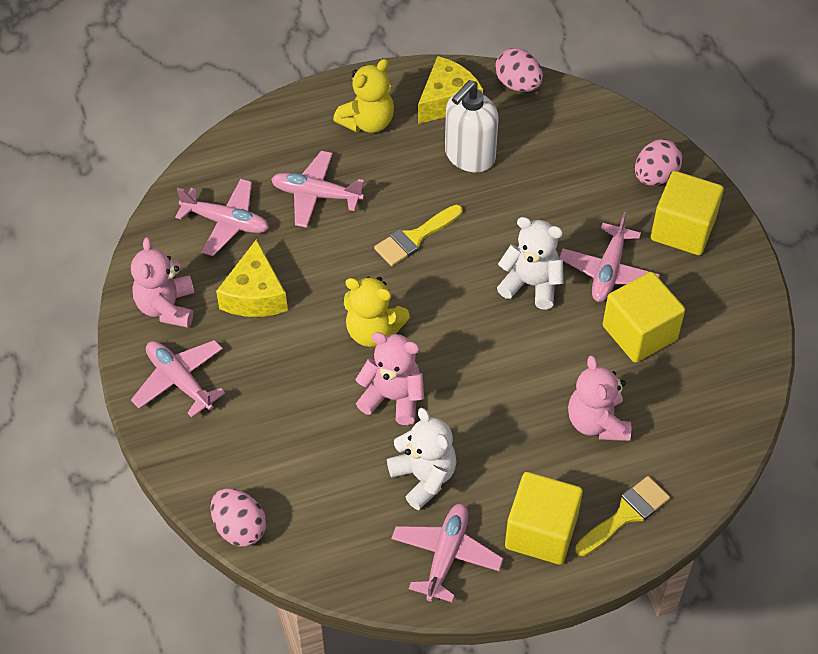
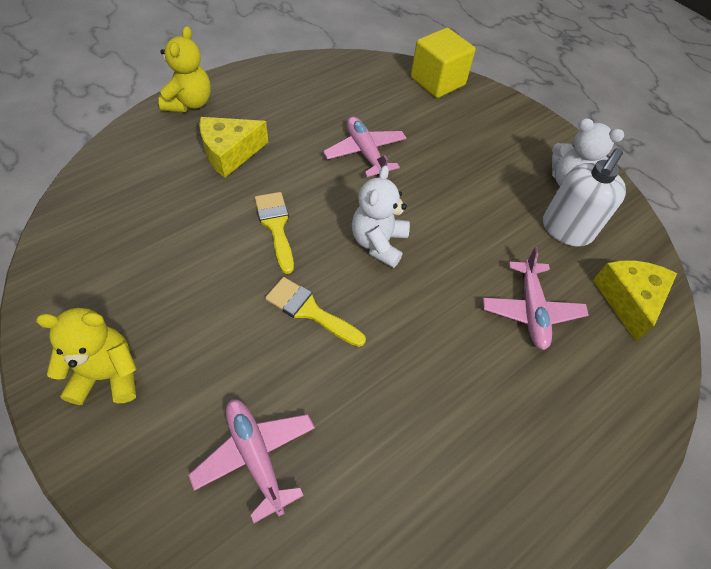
pink egg: 3 -> 0
pink plane: 5 -> 3
pink teddy bear: 3 -> 0
yellow cube: 3 -> 1

